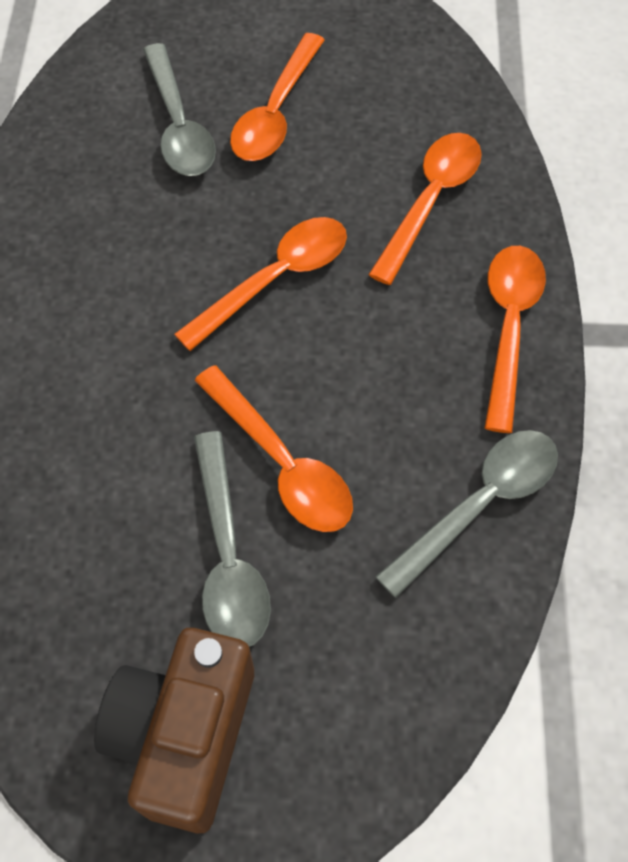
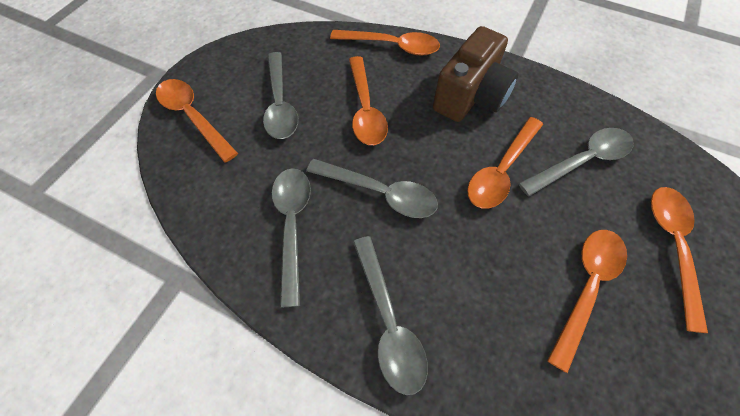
grey spoon: 3 -> 5
orange spoon: 5 -> 6

